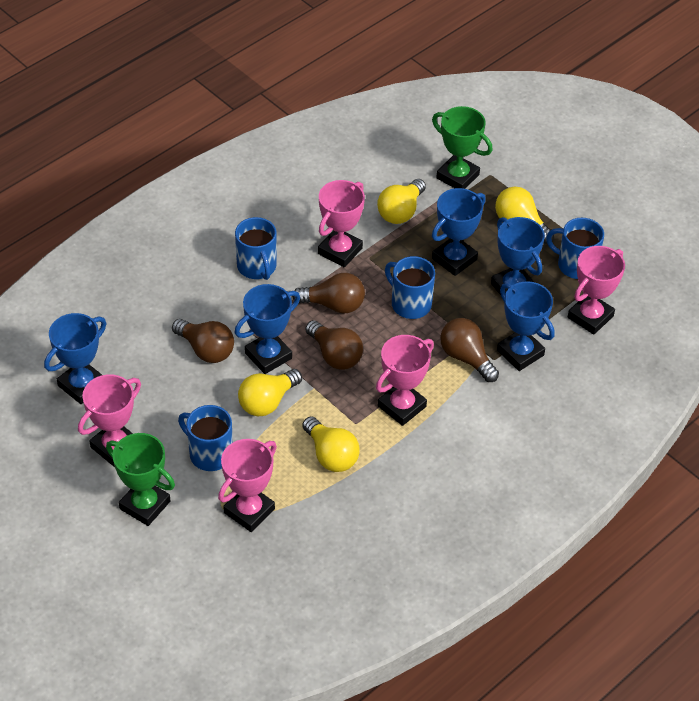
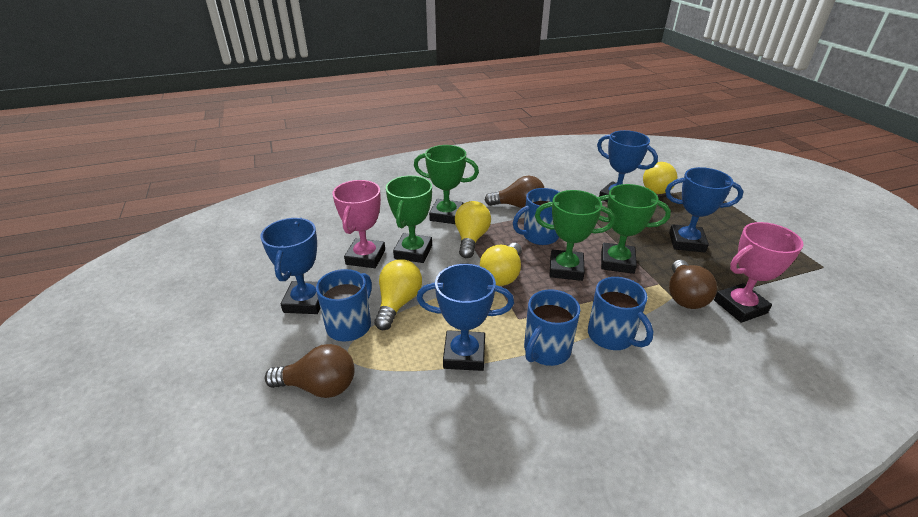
blue trophy: 5 -> 4
brown light bulb: 4 -> 3
green trophy: 2 -> 4
pink trophy: 5 -> 2

